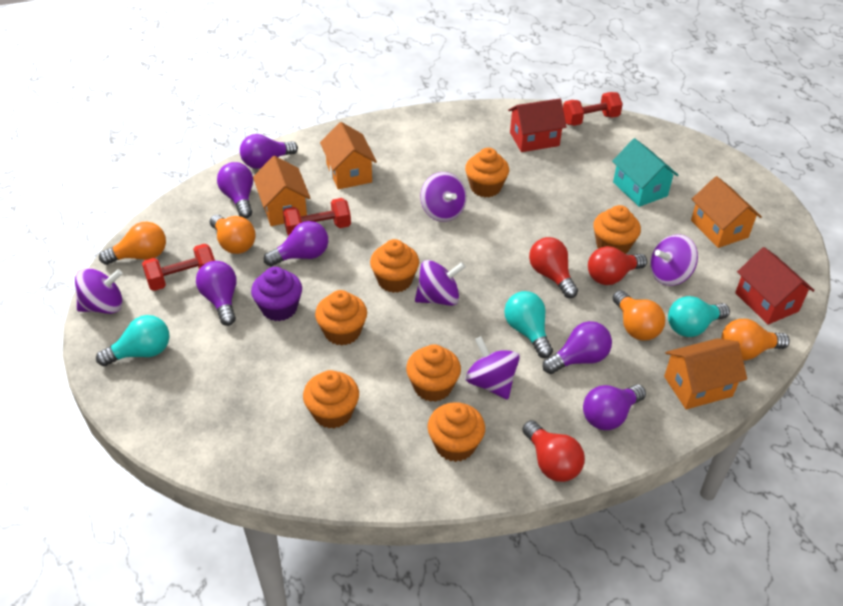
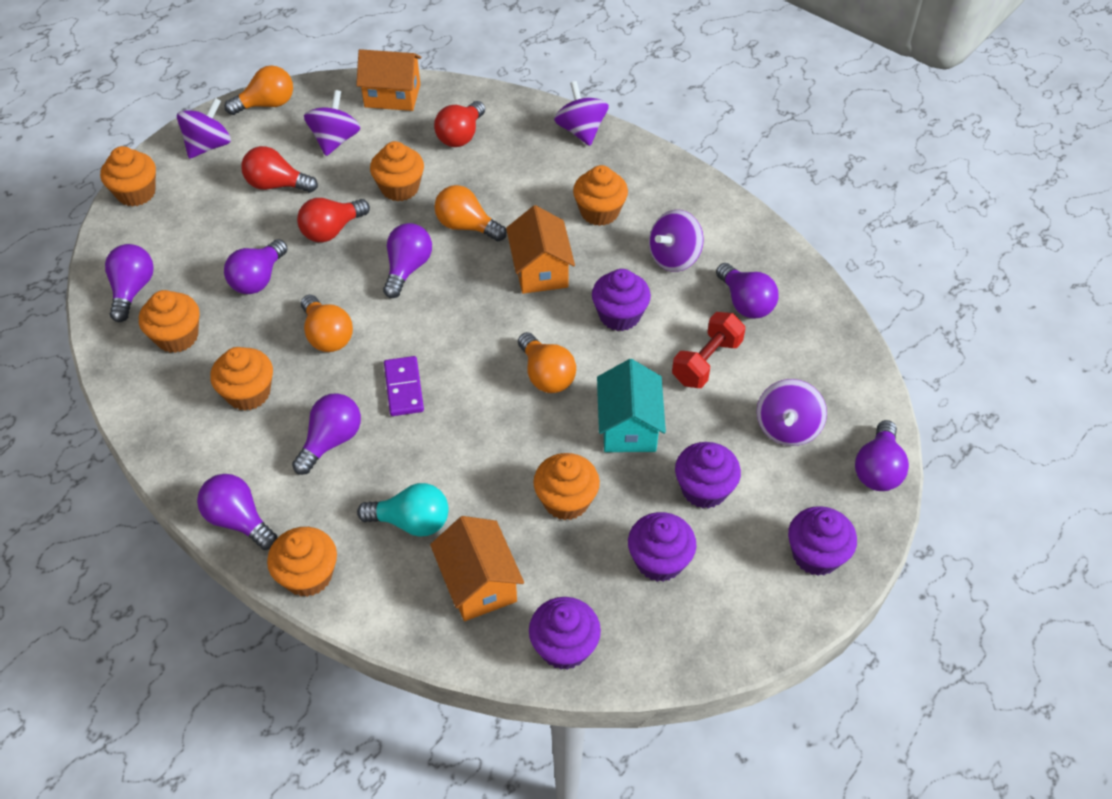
orange house: 4 -> 3
purple cupcake: 1 -> 5
purple domino: 0 -> 1
purple light bulb: 6 -> 7
red dumbbell: 3 -> 1
red house: 2 -> 0
turquoise light bulb: 3 -> 1

